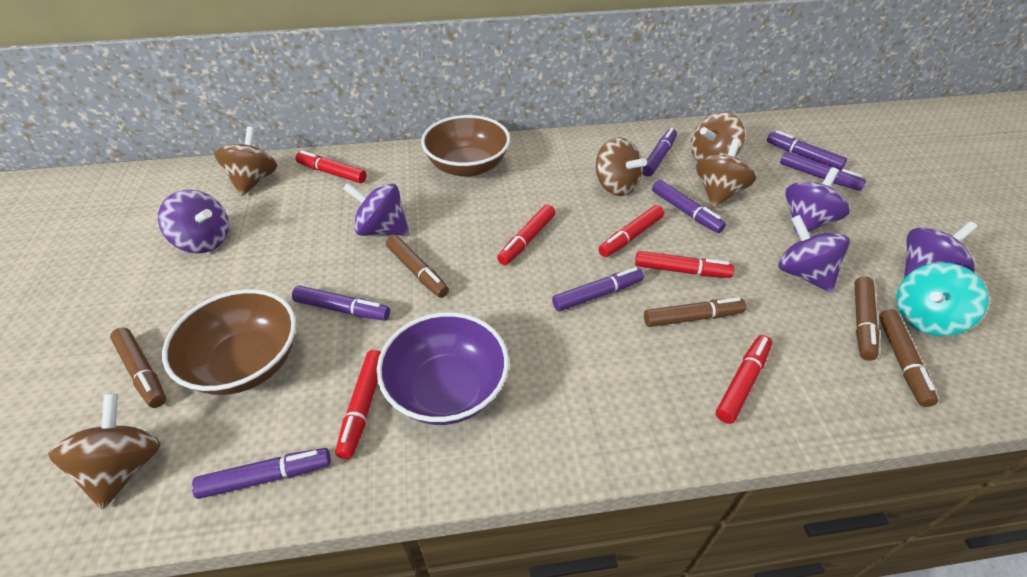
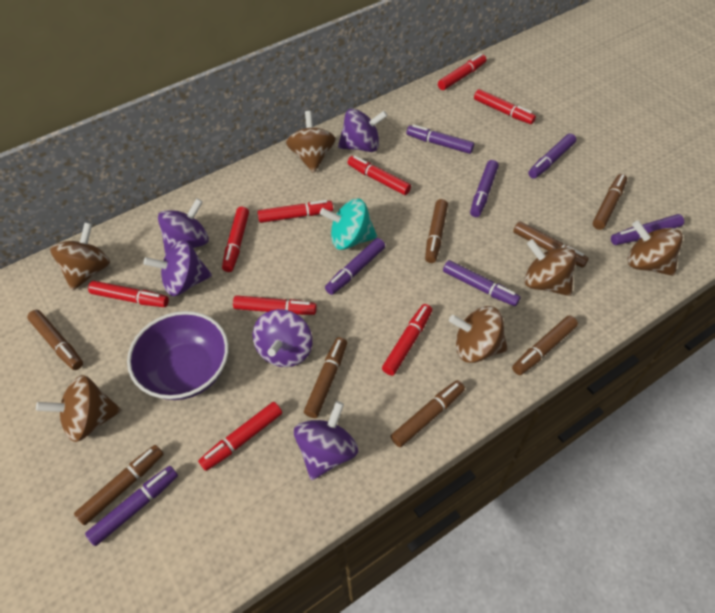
brown bowl: 2 -> 0
brown marker: 5 -> 8
brown spinning top: 5 -> 6
red marker: 6 -> 9

